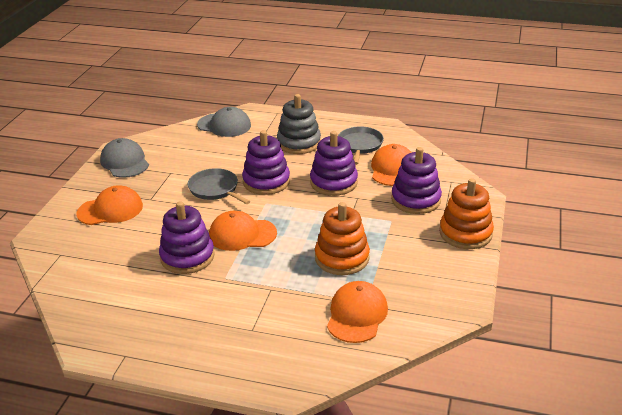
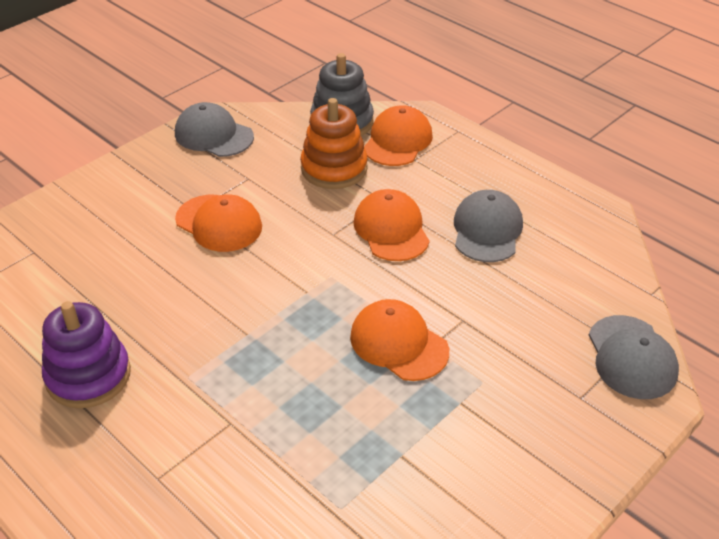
grey cap: 2 -> 3
grey pan: 2 -> 0
orange stacking toy: 2 -> 1
purple stacking toy: 4 -> 1

